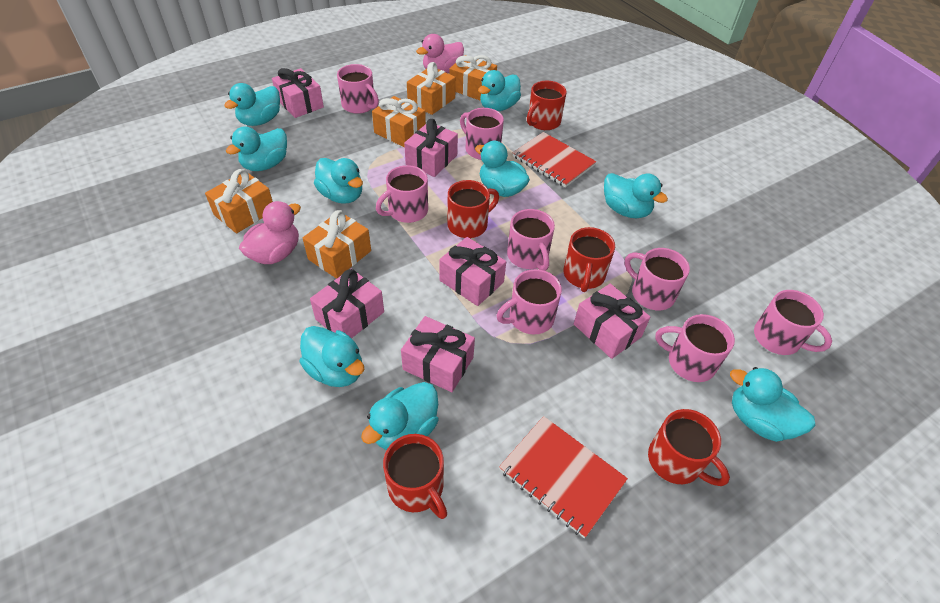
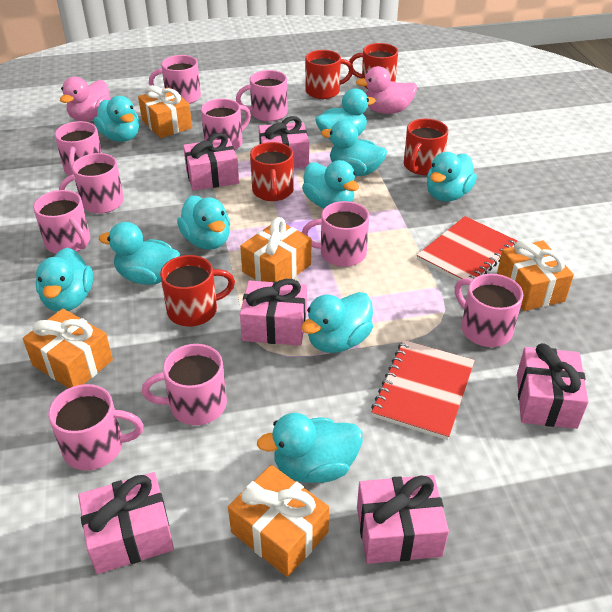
pink mug: 8 -> 10
turquoise duck: 9 -> 10

